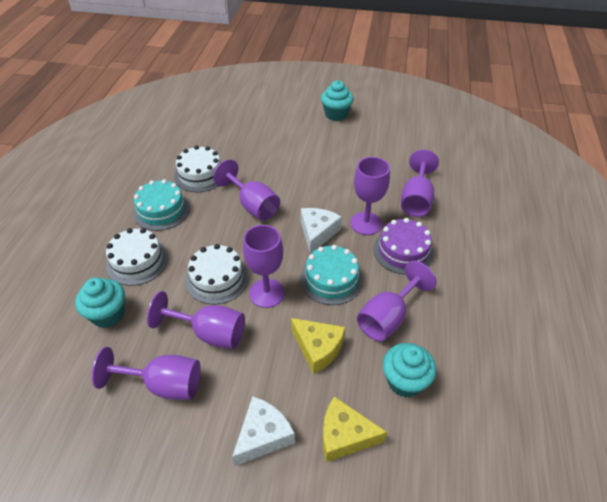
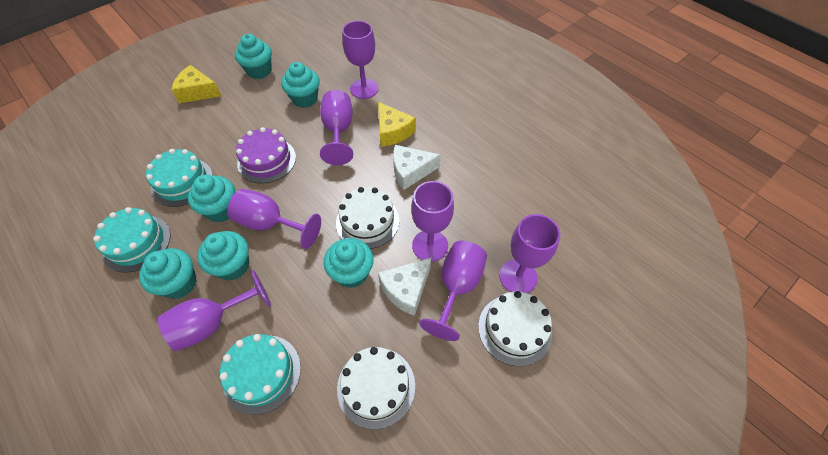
turquoise cake: 2 -> 3
turquoise cupcake: 3 -> 6

